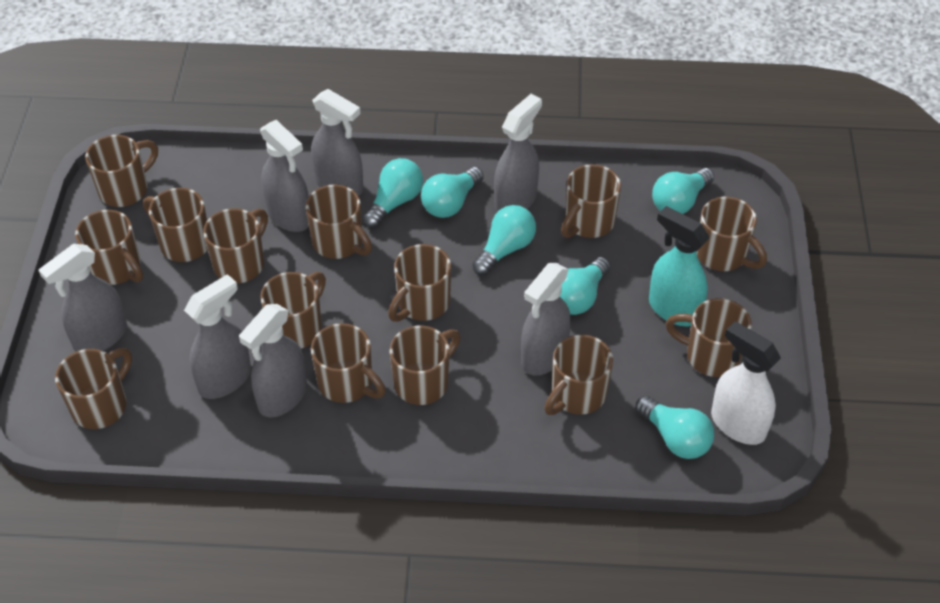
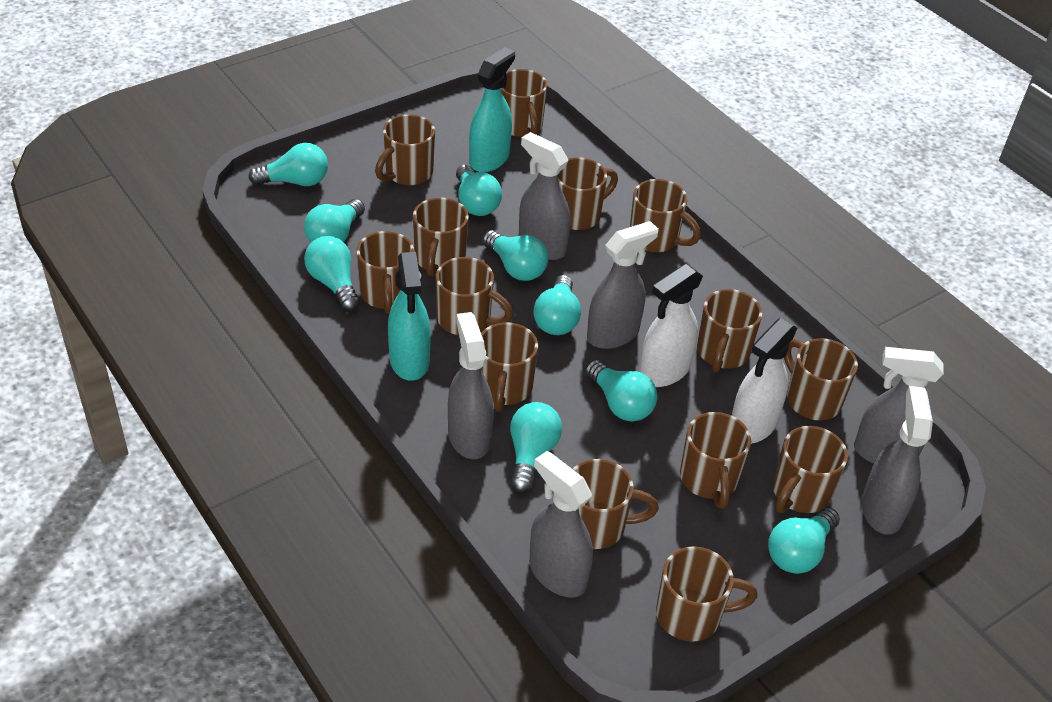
grey spray bottle: 7 -> 6
turquoise light bulb: 6 -> 9
turquoise spray bottle: 1 -> 2
white spray bottle: 1 -> 2

